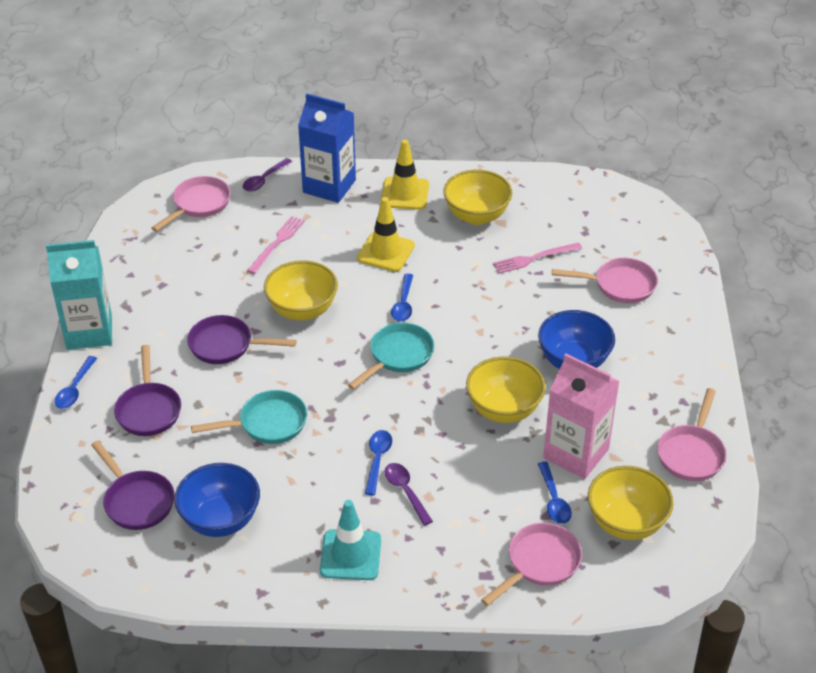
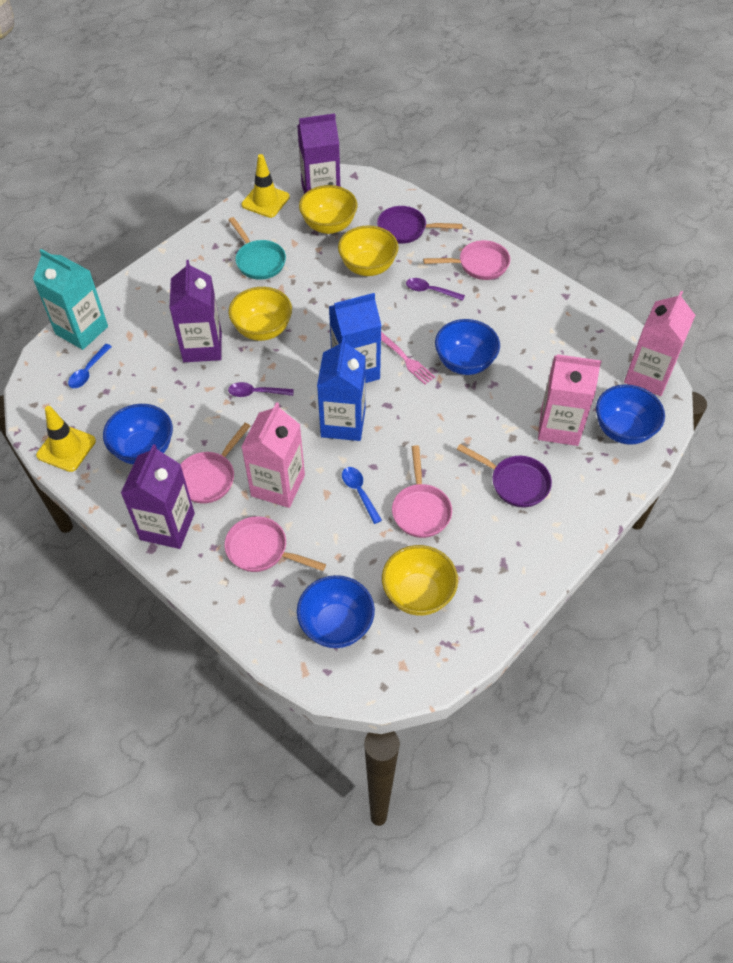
blue bowl: 2 -> 4
blue carton: 1 -> 2
blue spoon: 4 -> 2
pink carton: 1 -> 3
pink fork: 2 -> 1
purple carton: 0 -> 3
purple pan: 3 -> 2
turquoise pan: 2 -> 1
turquoise traffic cone: 1 -> 0

